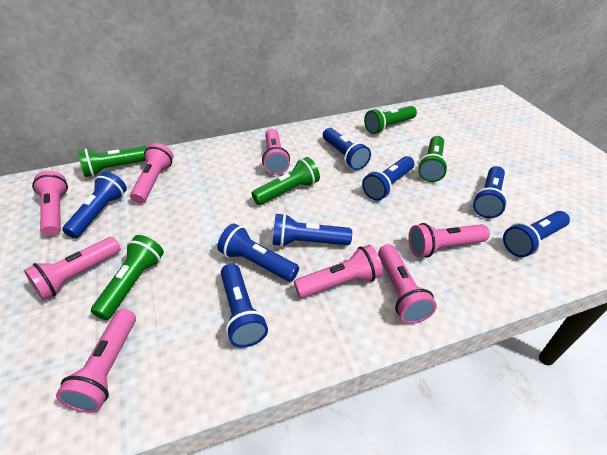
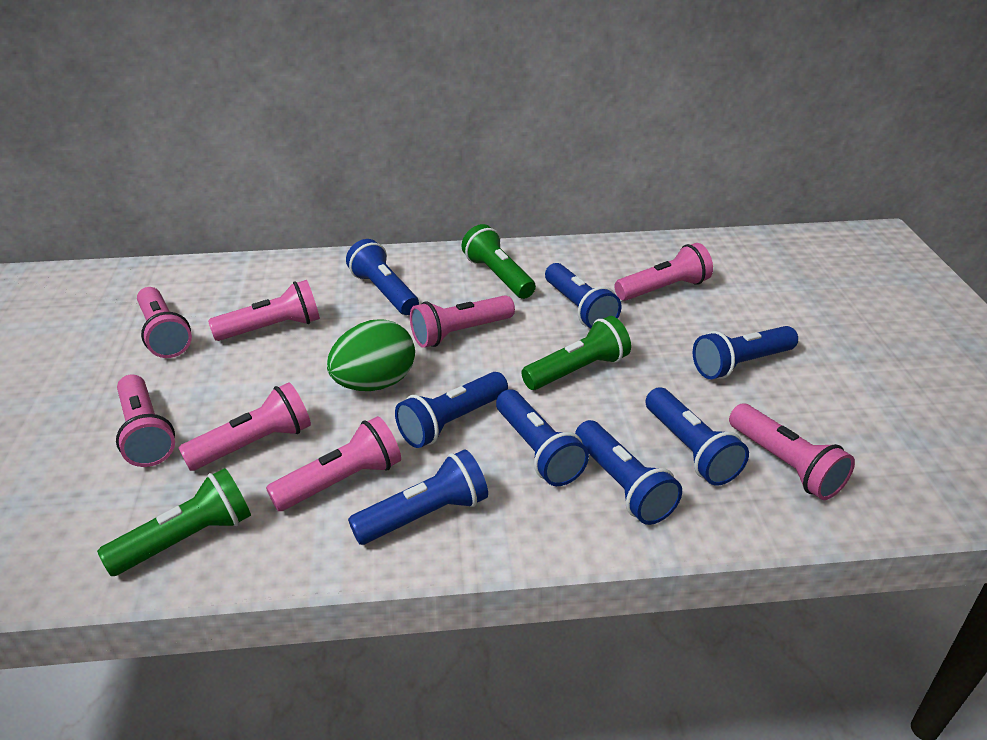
green egg: 0 -> 1
green flashlight: 5 -> 3

